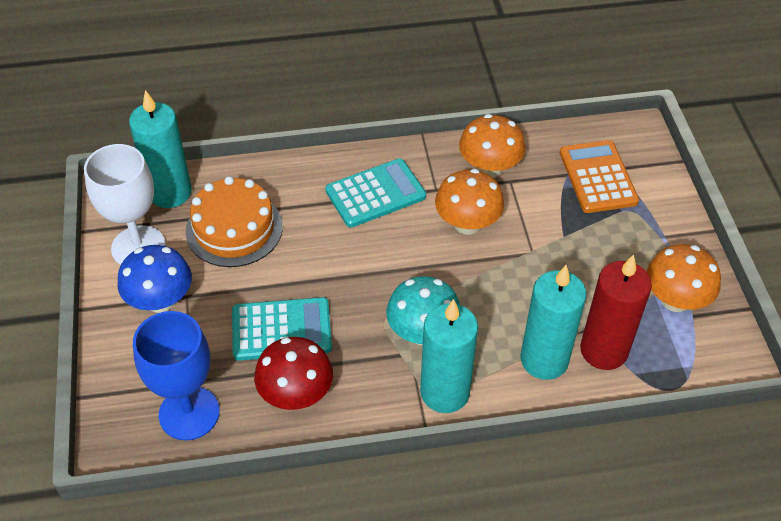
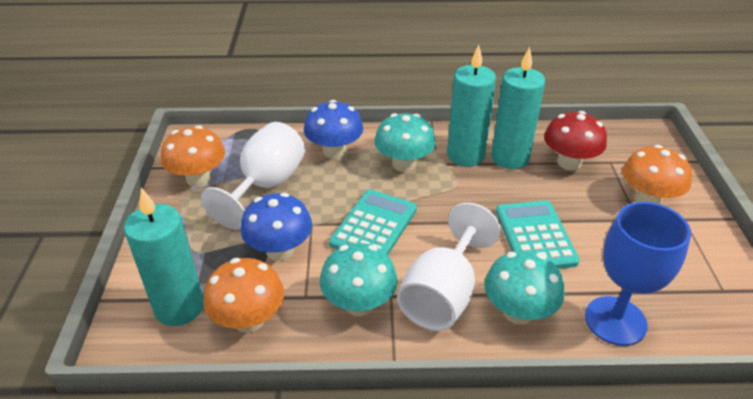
blue mushroom: 1 -> 2
orange cake: 1 -> 0
orange calculator: 1 -> 0
red candle: 1 -> 0
turquoise mushroom: 1 -> 3
white goblet: 1 -> 2

